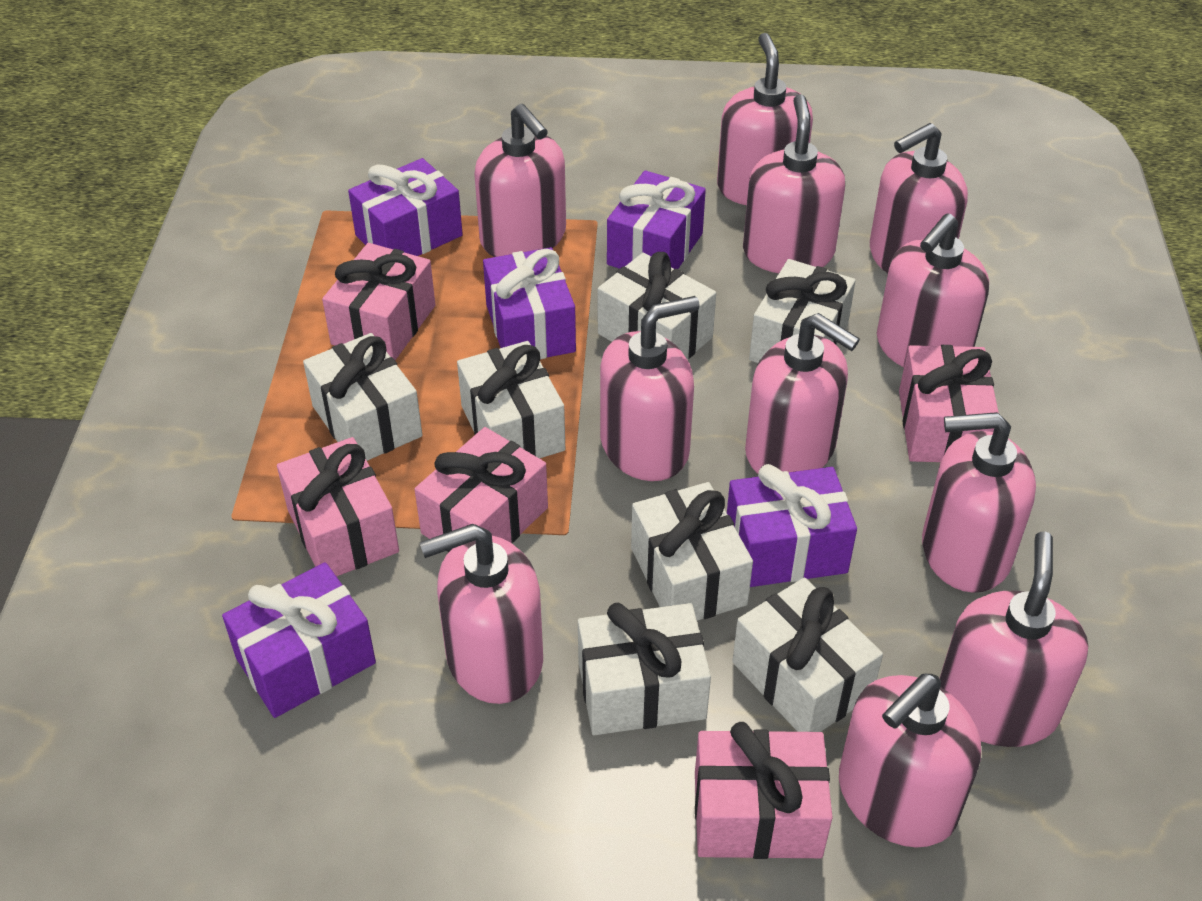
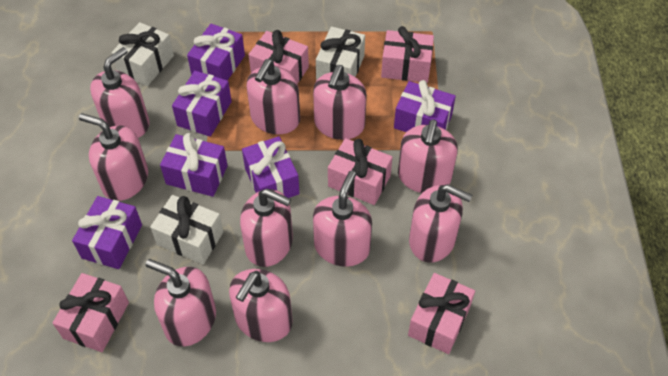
pink soap dispenser: 11 -> 10
purple gift: 5 -> 6
white gift: 7 -> 3

